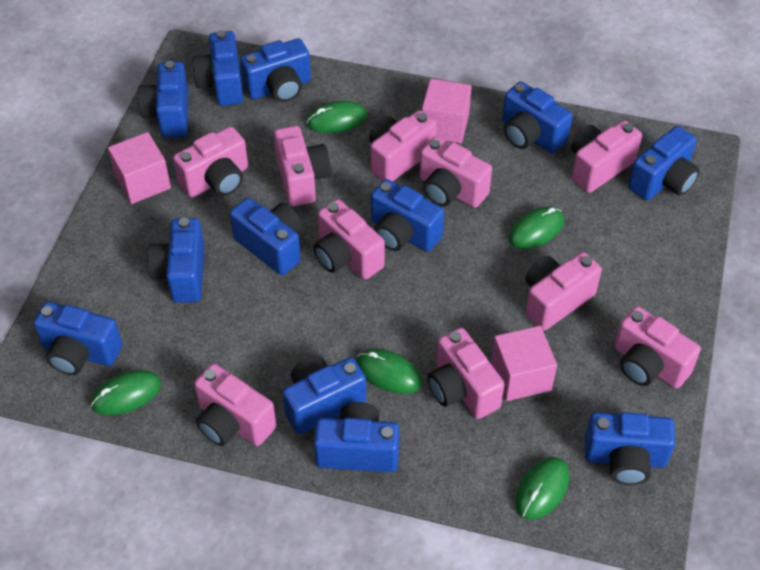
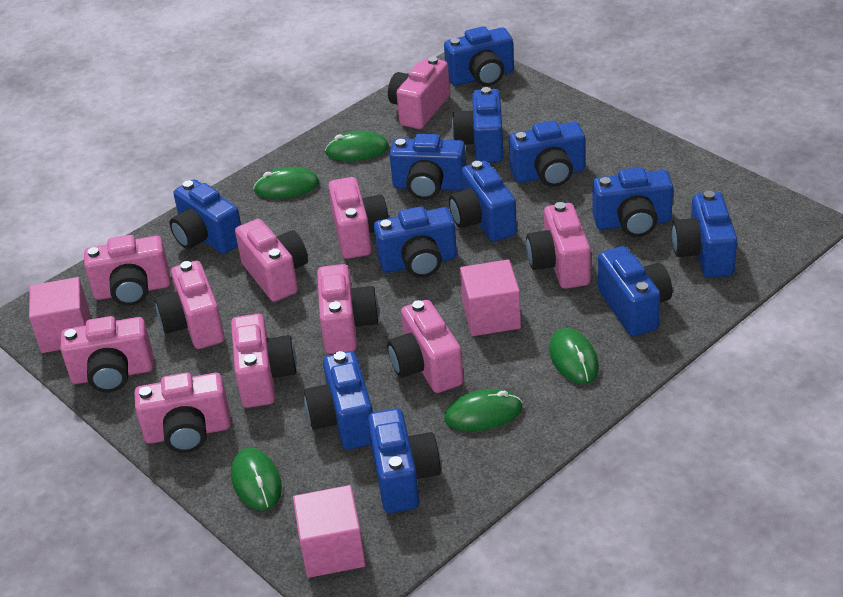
pink camera: 10 -> 11

